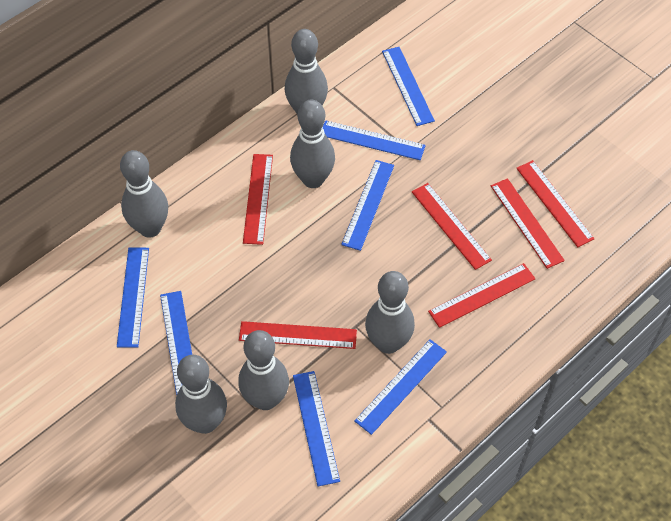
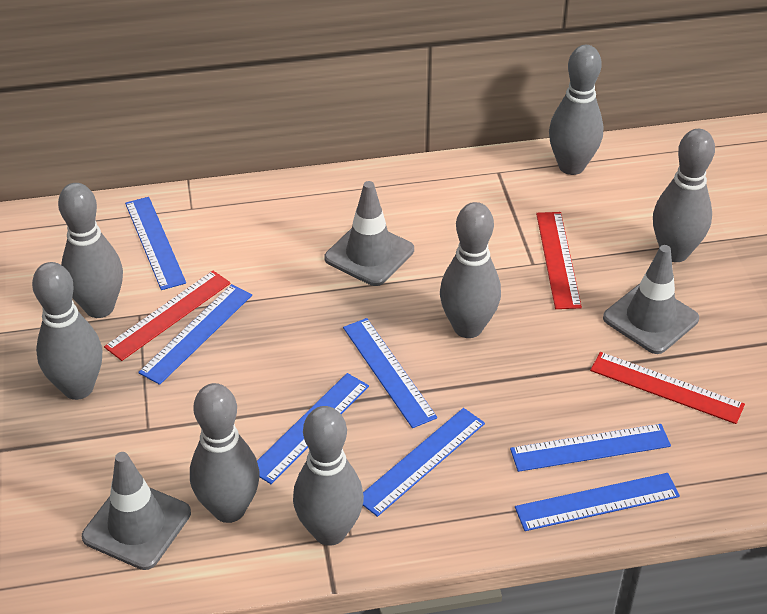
grey bowling pin: 6 -> 7
grey traffic cone: 0 -> 3
red ruler: 6 -> 3

